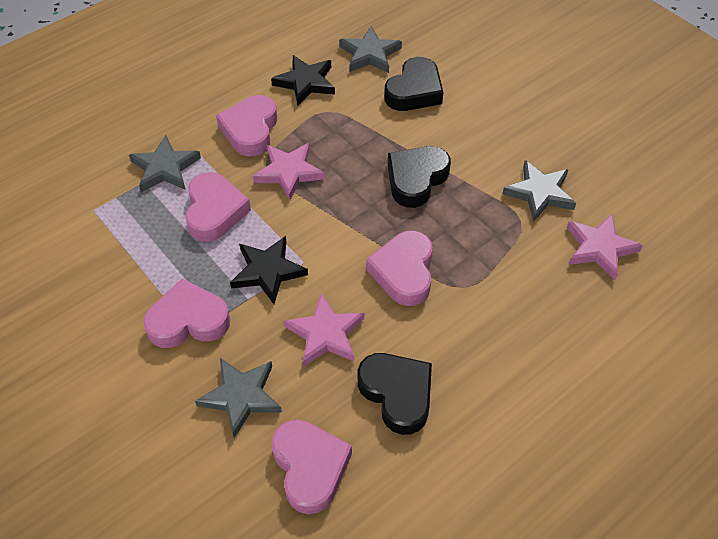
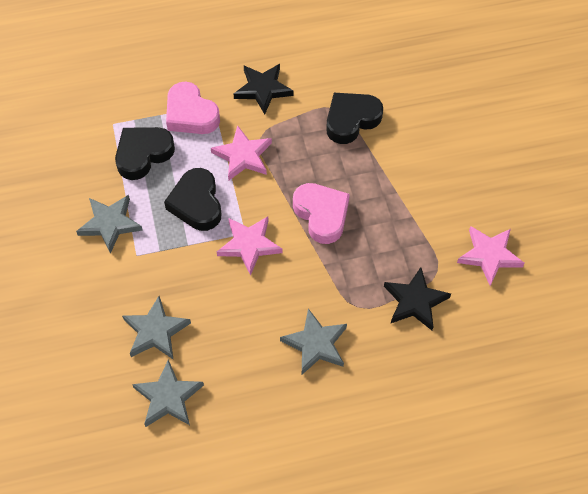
pink heart: 5 -> 2

